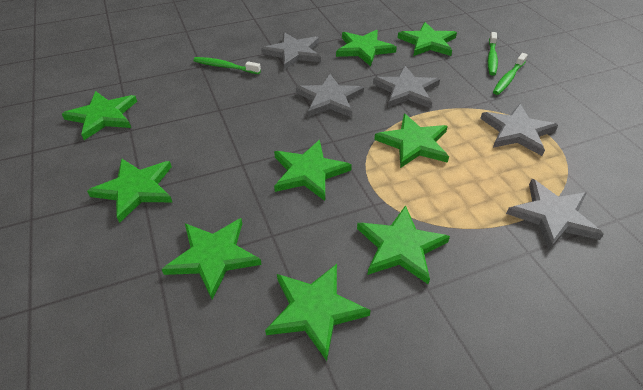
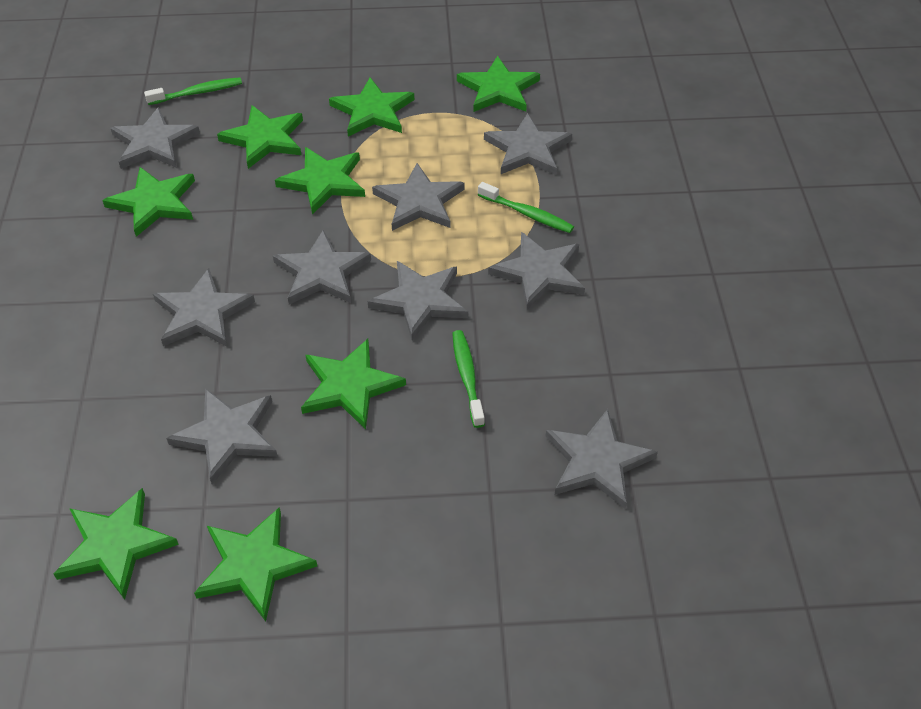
green star: 9 -> 8
grey star: 5 -> 9

